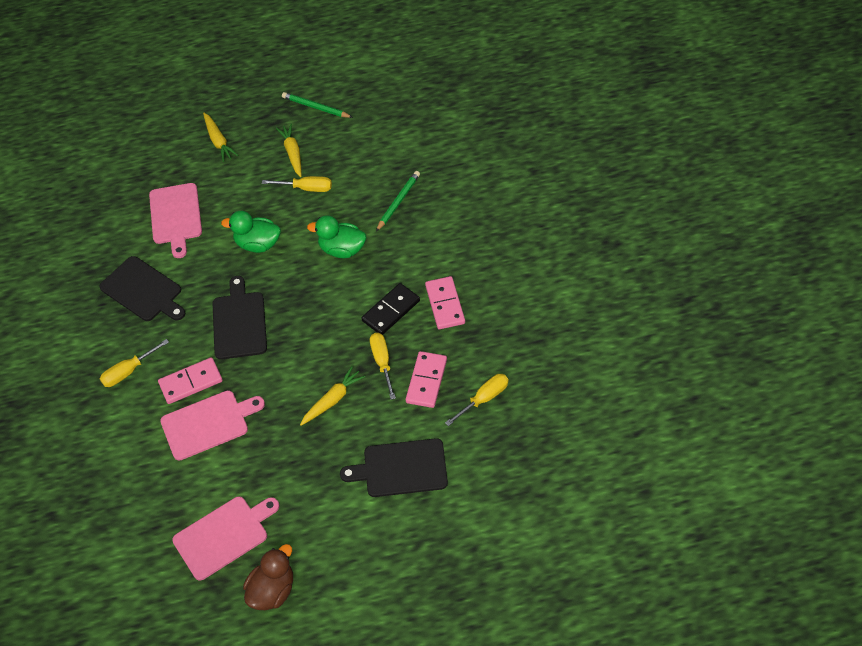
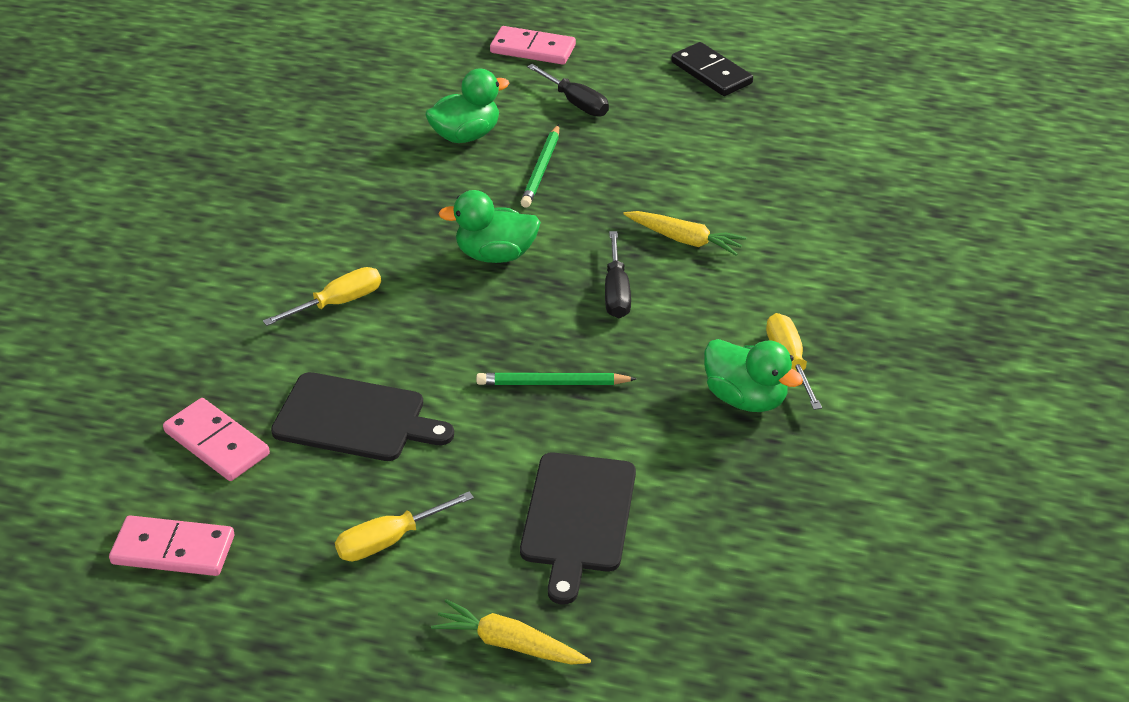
black cutting board: 3 -> 2
black screwdriver: 0 -> 2
brown duck: 1 -> 0
green duck: 2 -> 3
pink cutting board: 3 -> 0
yellow carrot: 3 -> 2
yellow screwdriver: 4 -> 3

